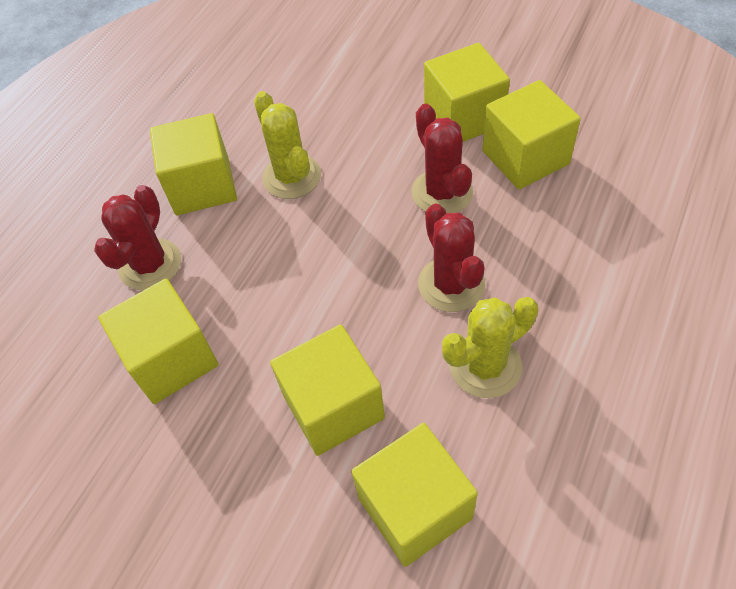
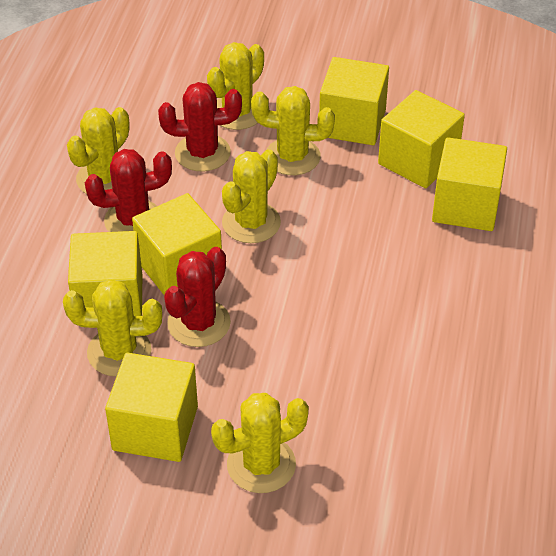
yellow cactus: 2 -> 6

